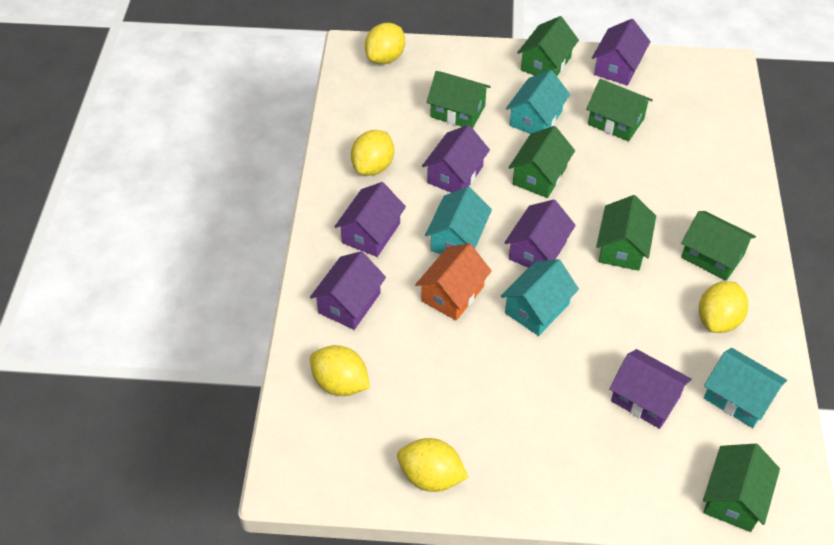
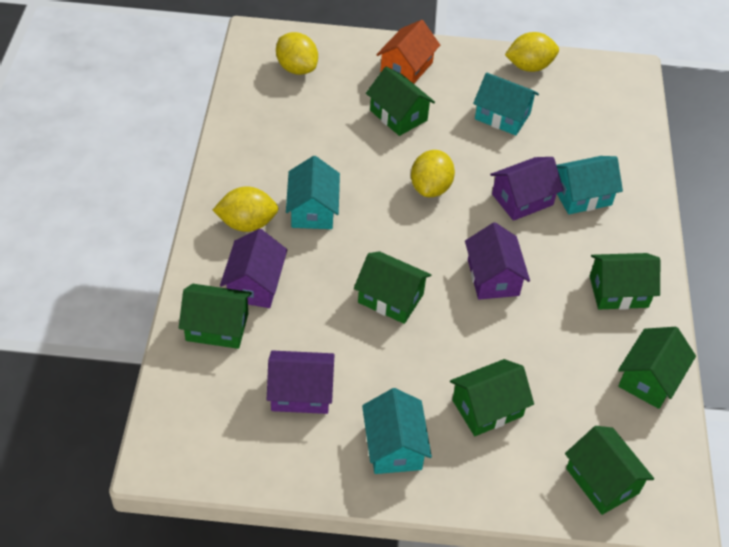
purple house: 6 -> 4
yellow lemon: 5 -> 4

